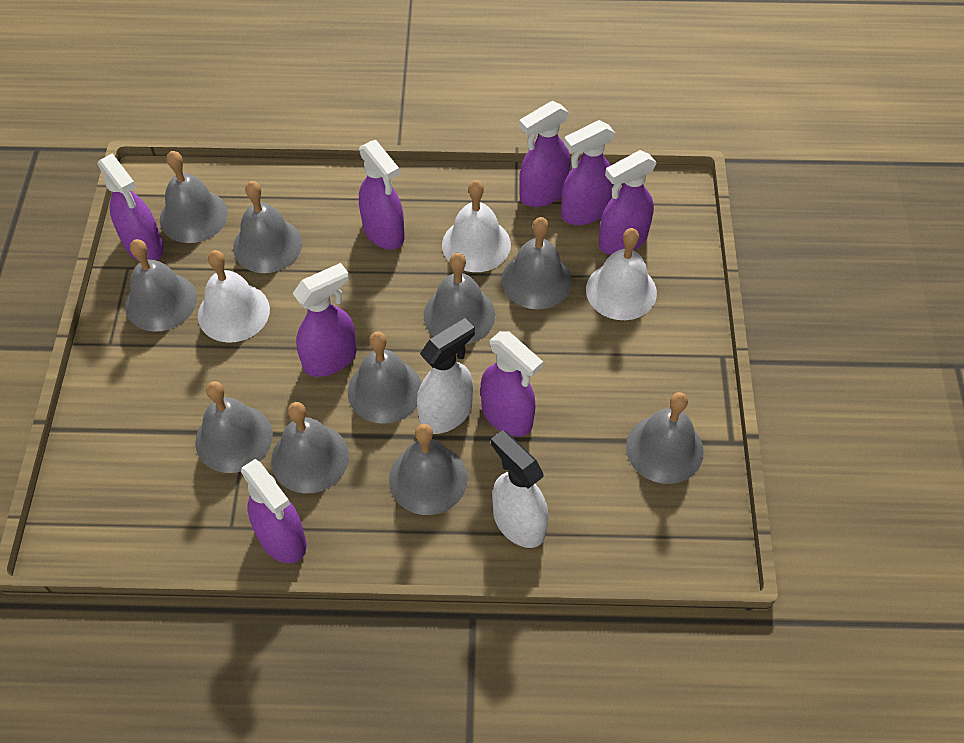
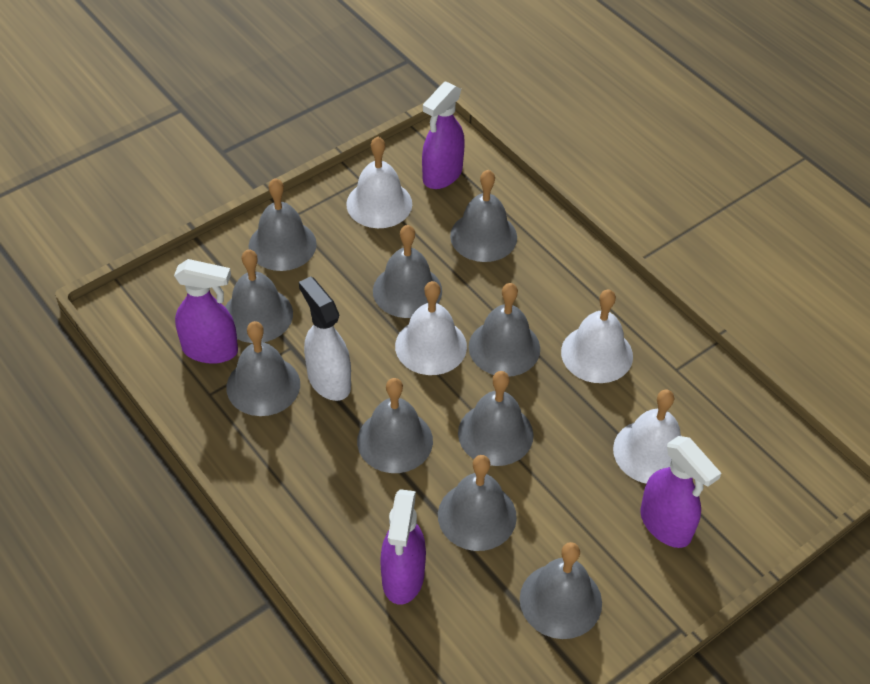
purple spray bottle: 8 -> 4
white bell: 3 -> 4
white spray bottle: 2 -> 1

